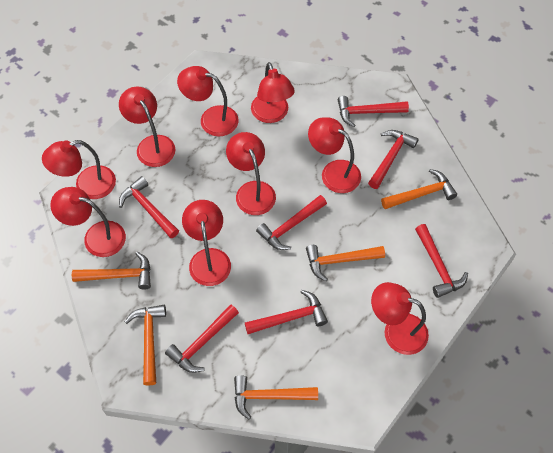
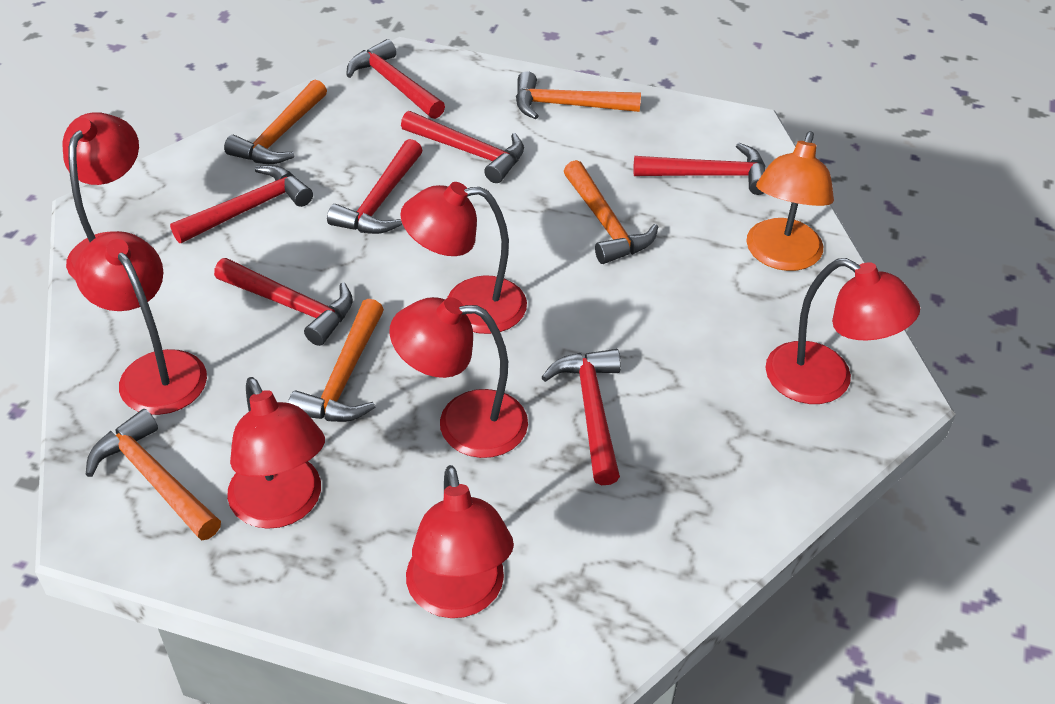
orange lamp: 0 -> 1
red lamp: 9 -> 7

